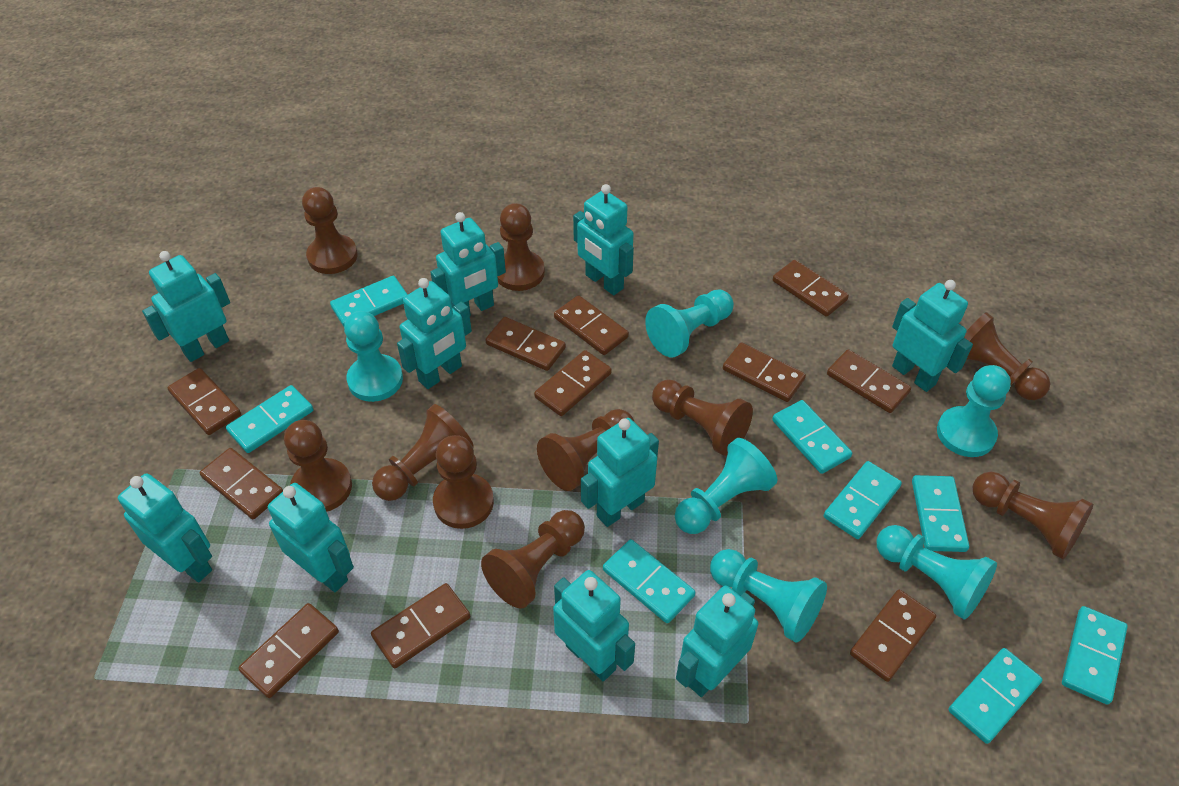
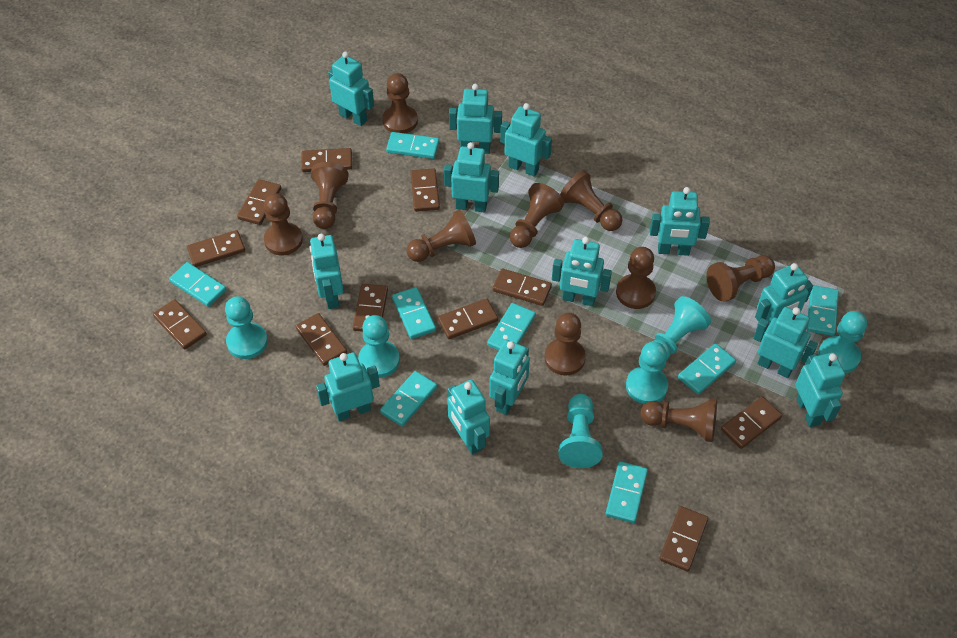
turquoise robot: 10 -> 13

